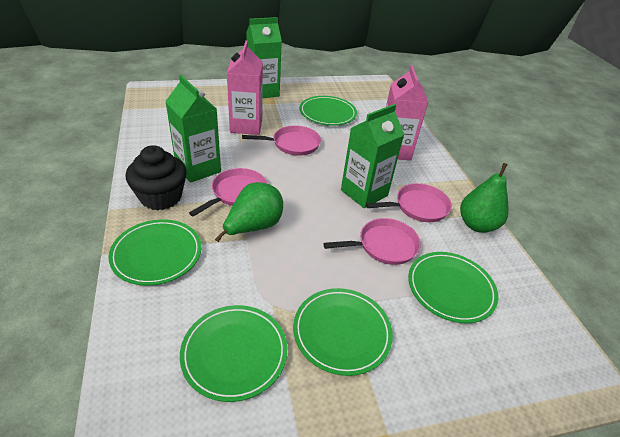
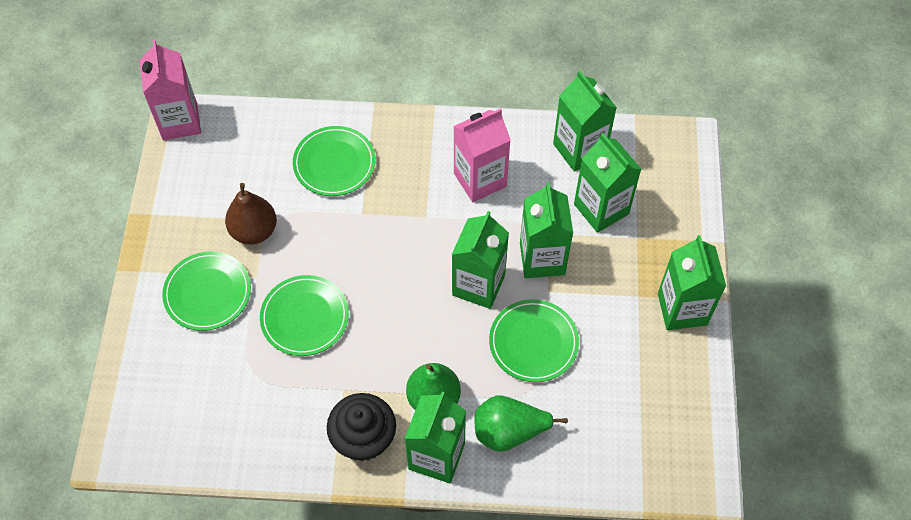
brown pear: 0 -> 1
green carton: 3 -> 6
green plate: 5 -> 4
pink pan: 4 -> 0

